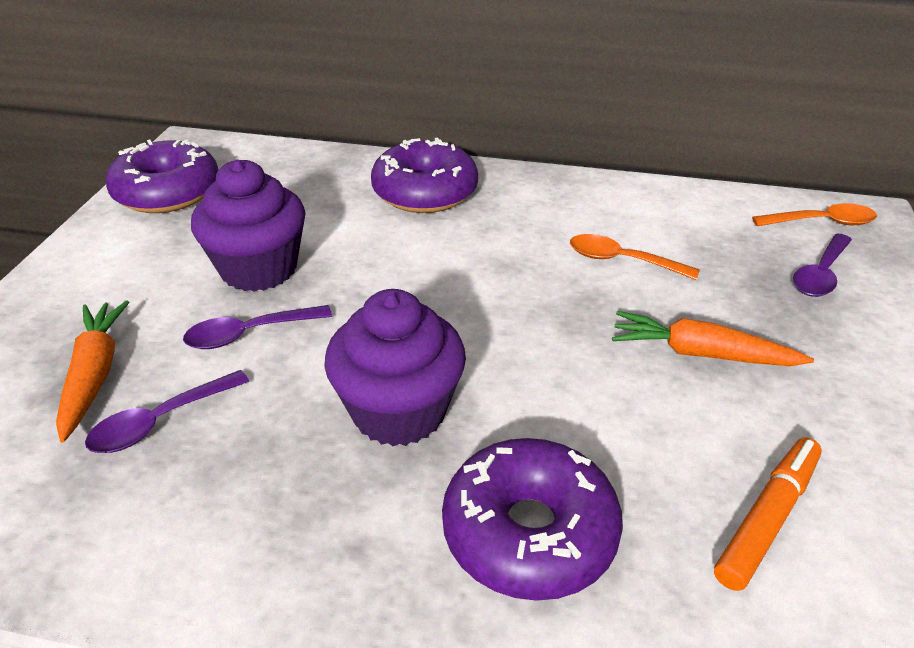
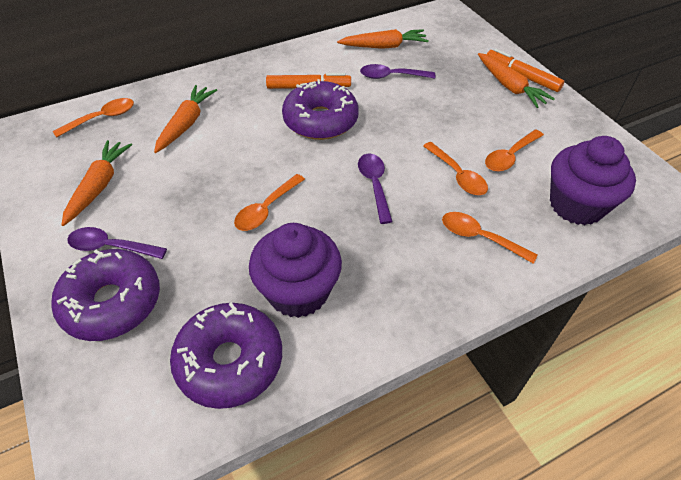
orange carrot: 2 -> 4
orange marker: 1 -> 2
orange spoon: 2 -> 5

